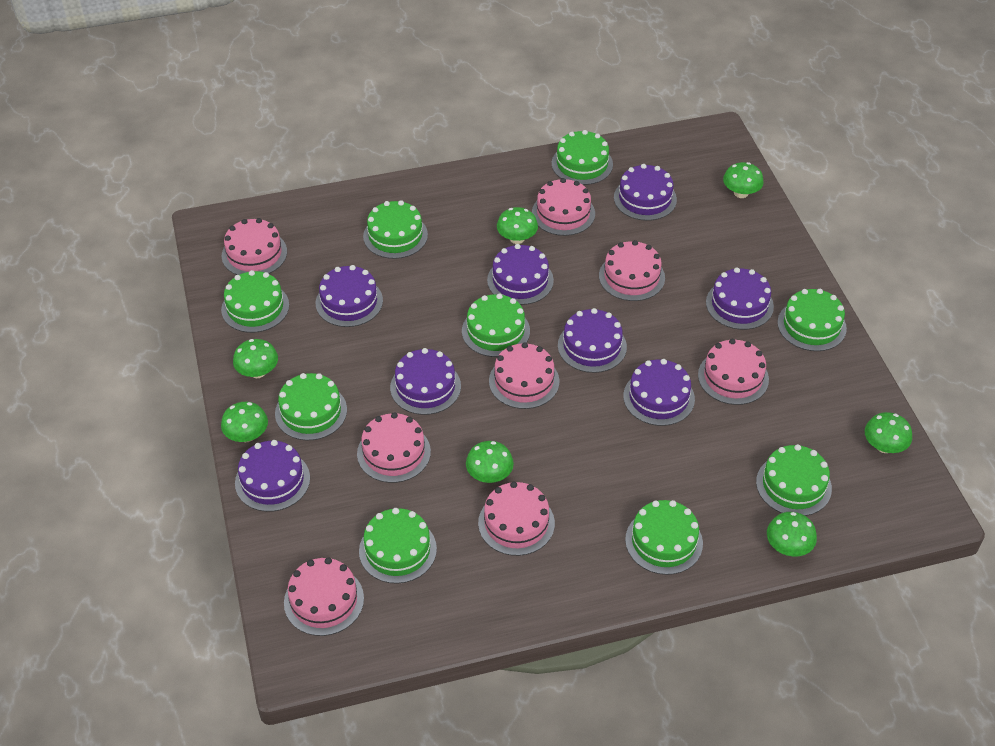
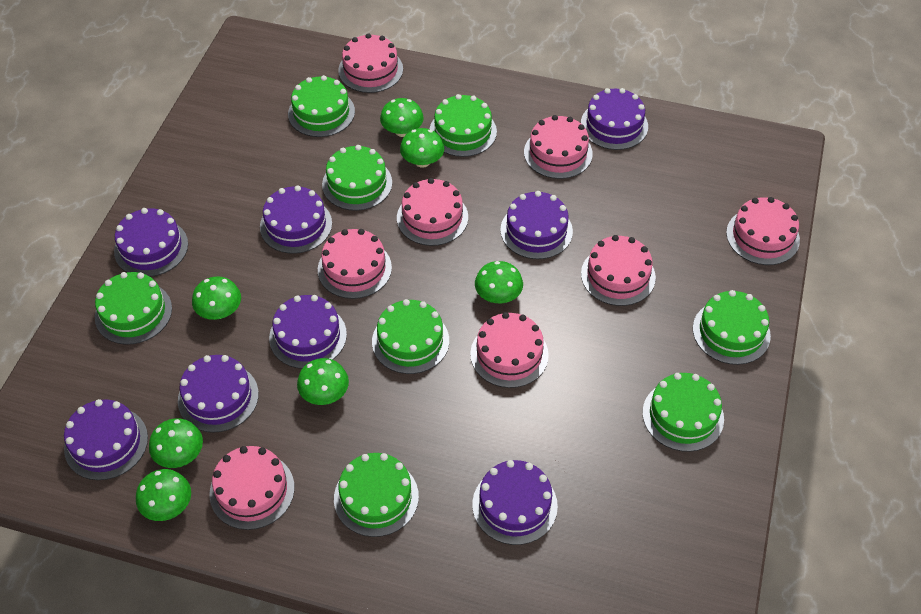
green cake: 9 -> 8

